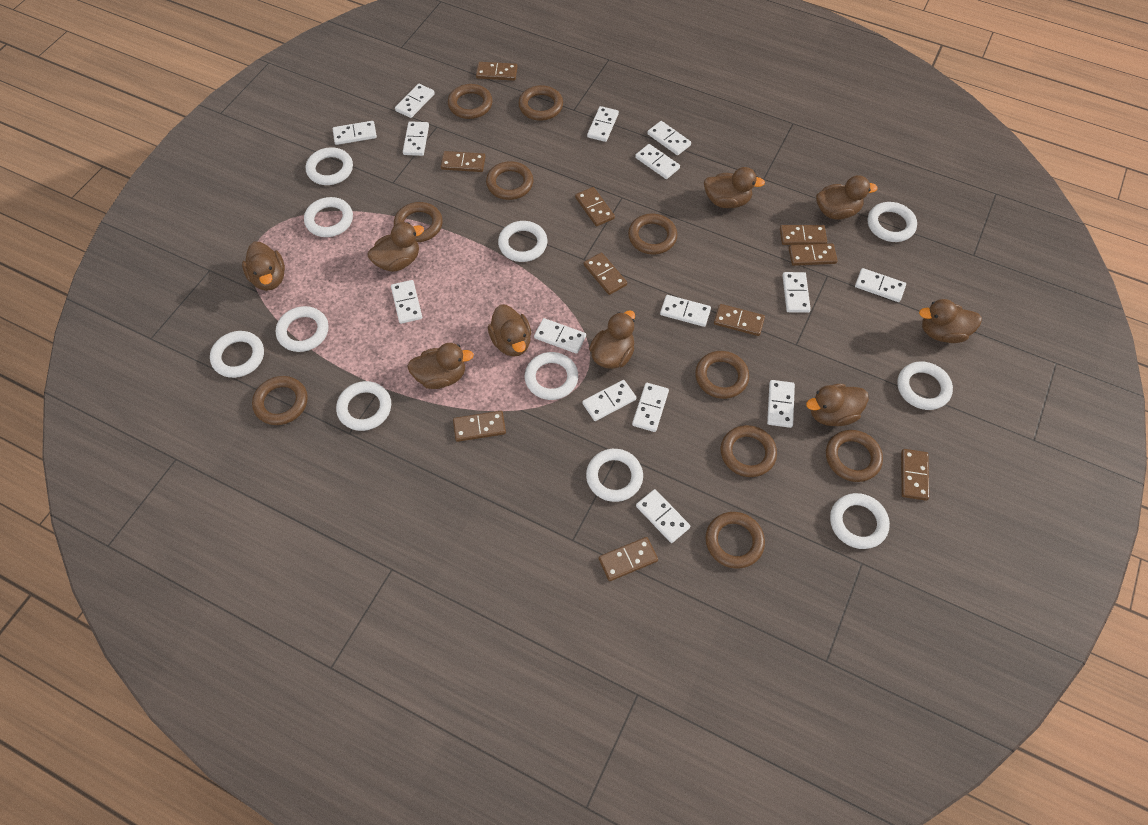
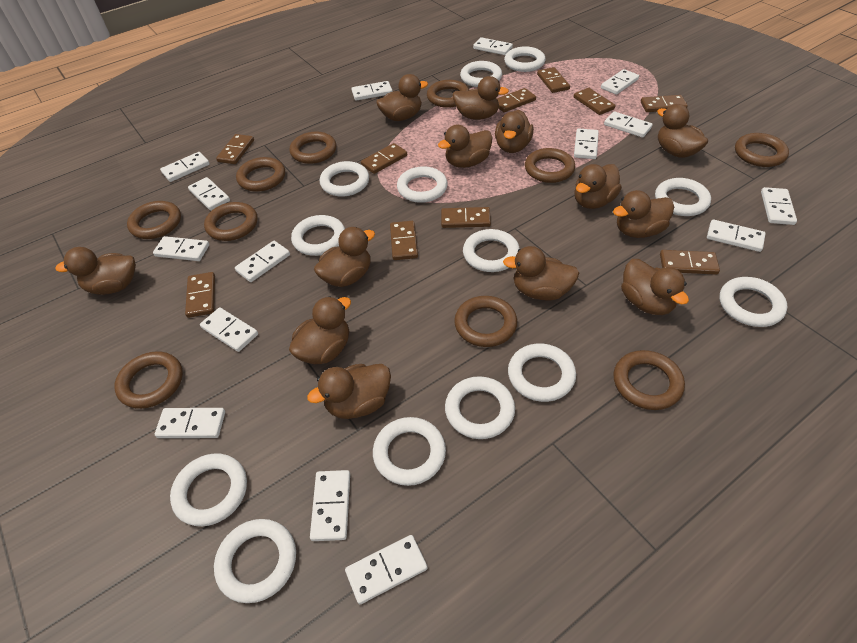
brown duck: 9 -> 13
white ring: 11 -> 13

